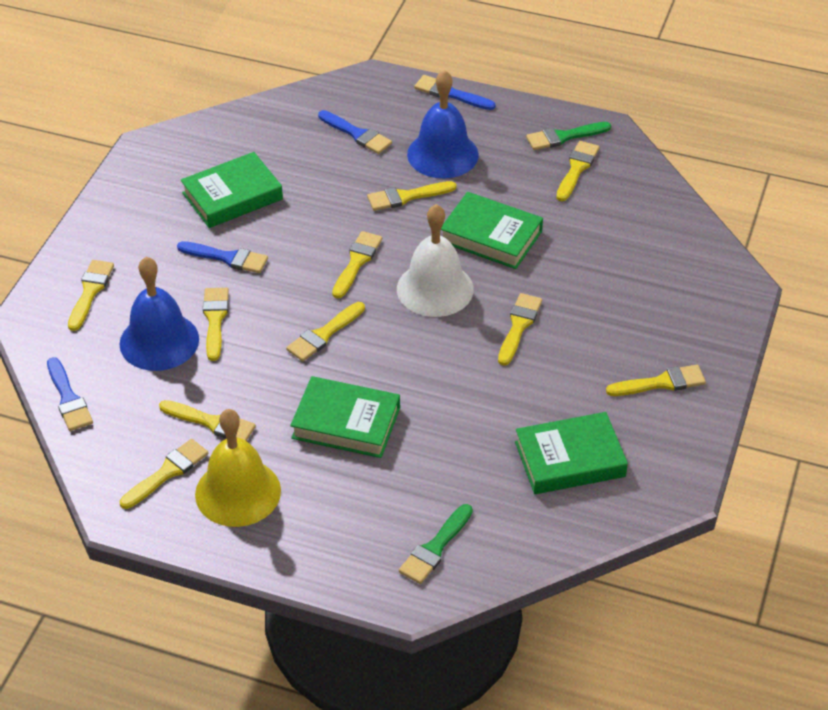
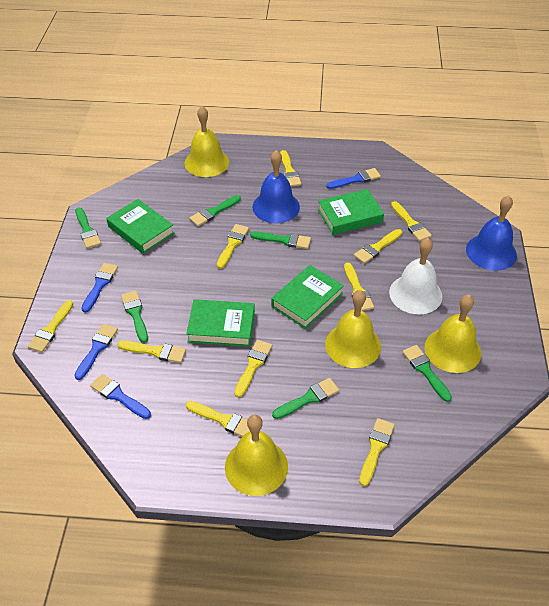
green brush: 2 -> 6
yellow bell: 1 -> 4

